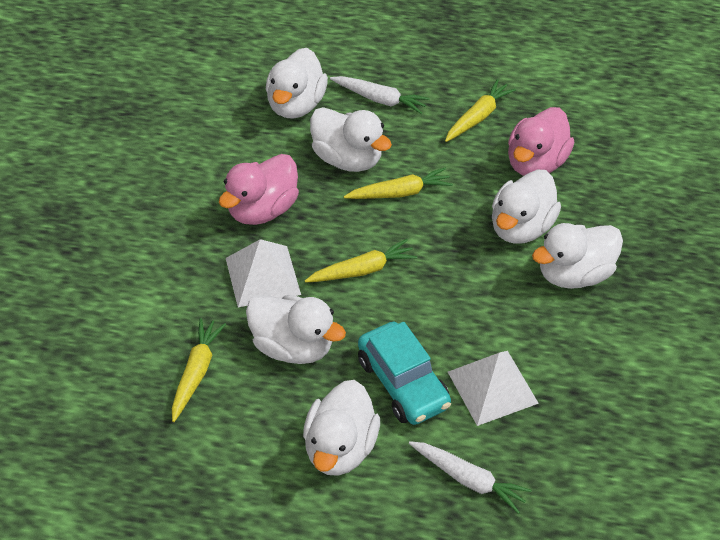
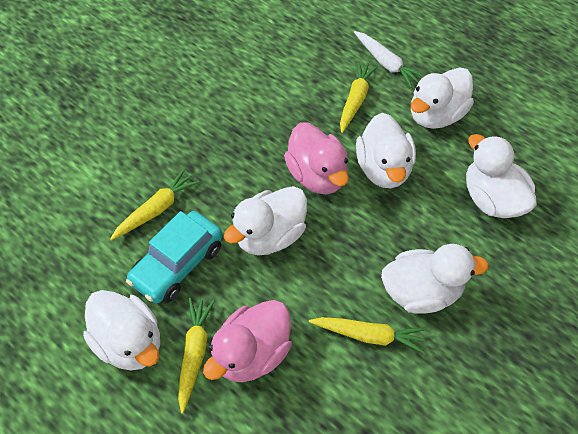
white carrot: 2 -> 1
white pyramid: 2 -> 0

